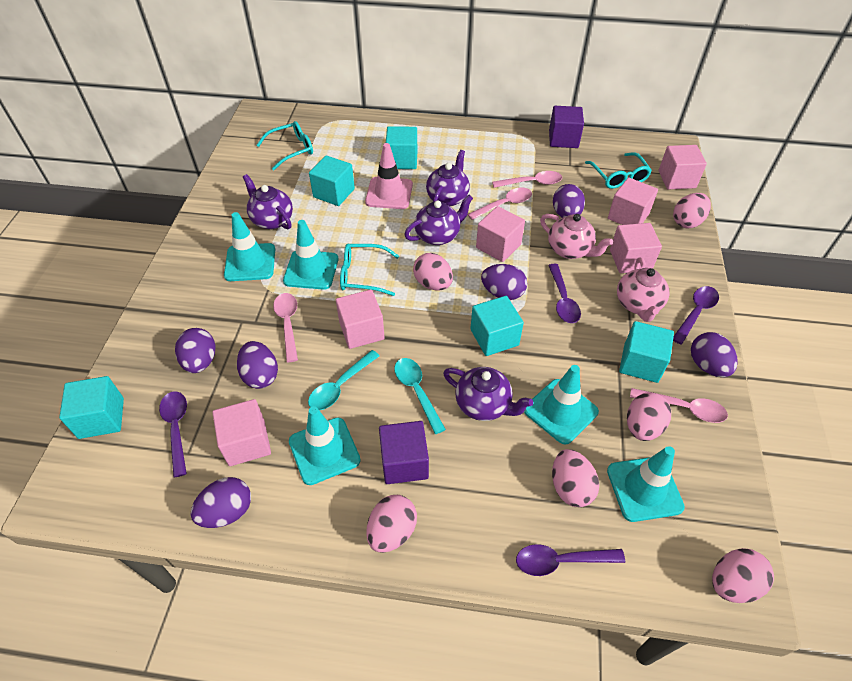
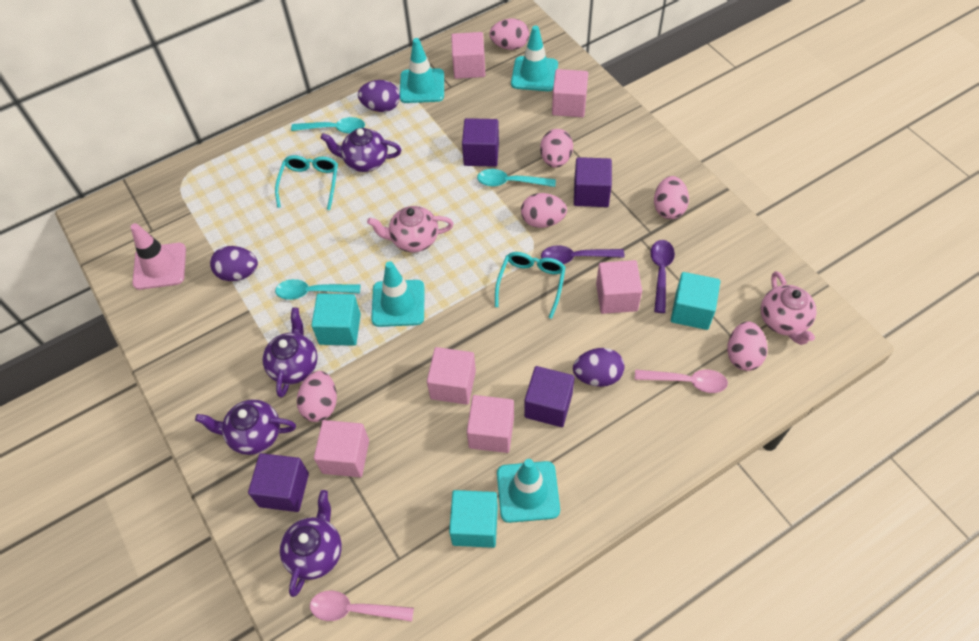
pink spoon: 4 -> 2
purple cube: 2 -> 4
purple egg: 6 -> 3
purple spoon: 4 -> 2
turquoise cube: 5 -> 3
turquoise glasses: 3 -> 2
turquoise spoon: 2 -> 3
turquoise traffic cone: 5 -> 4

